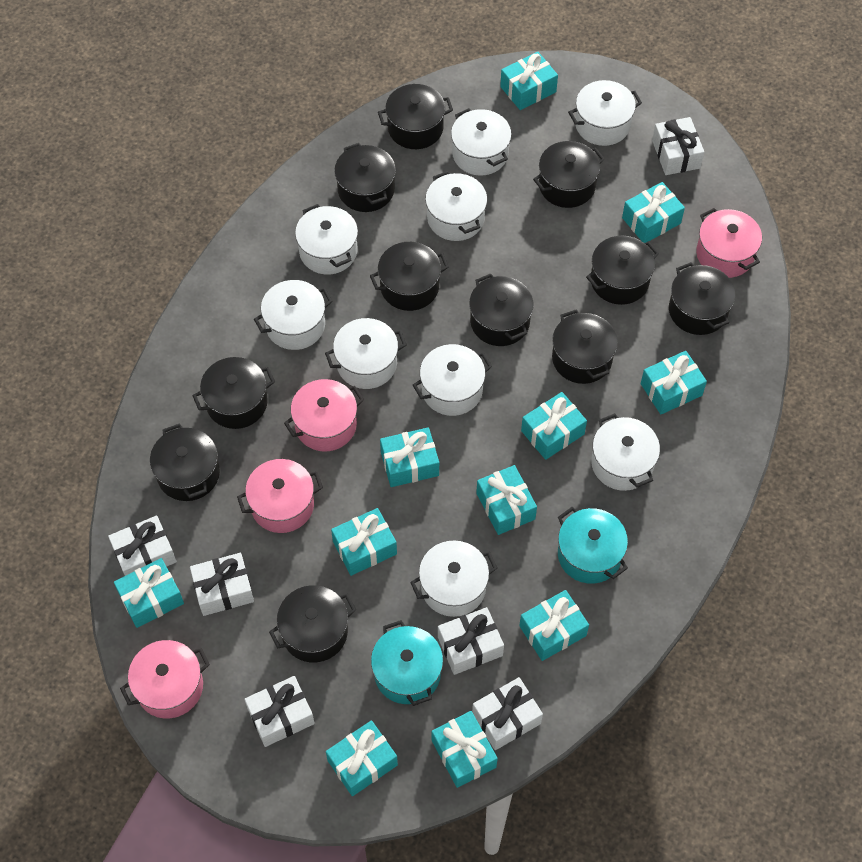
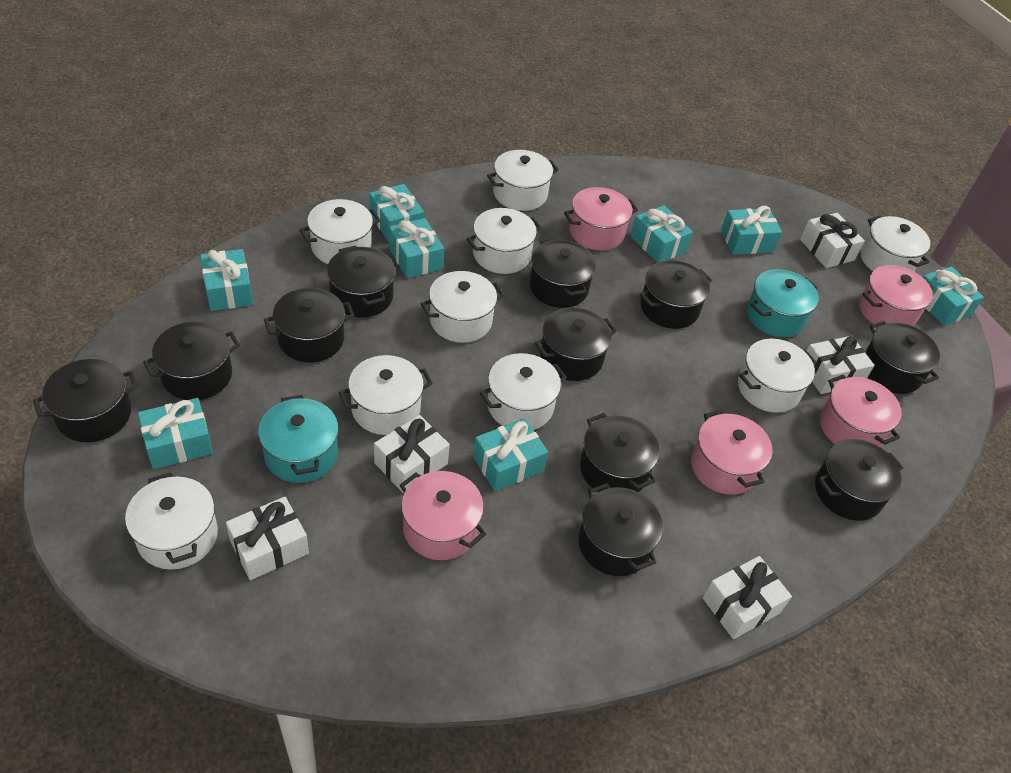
pink pot: 4 -> 5
turquoise gift: 11 -> 8
white gift: 6 -> 5

